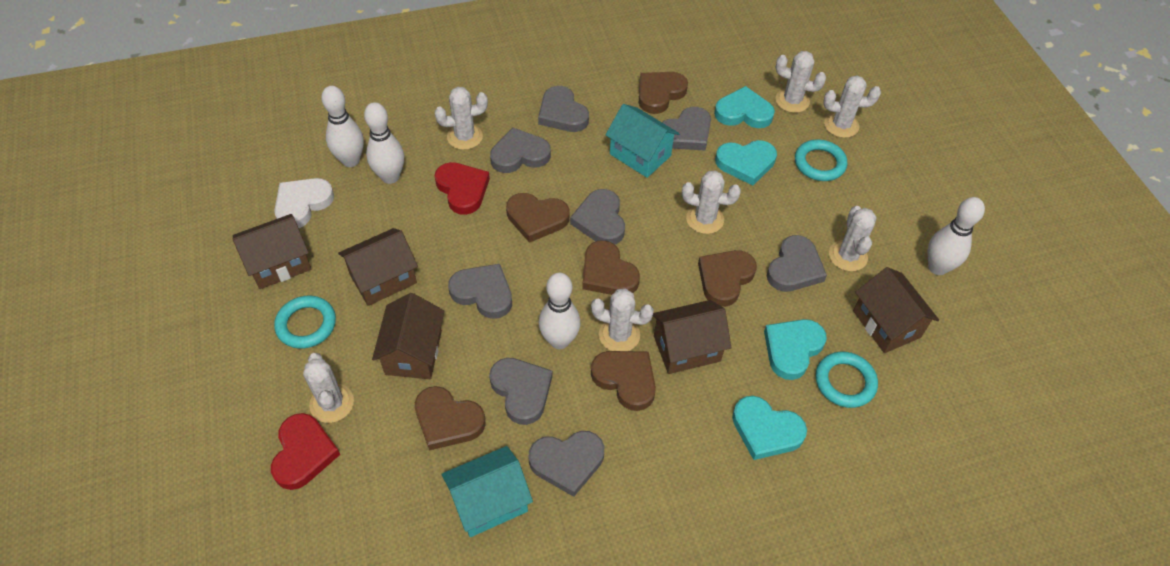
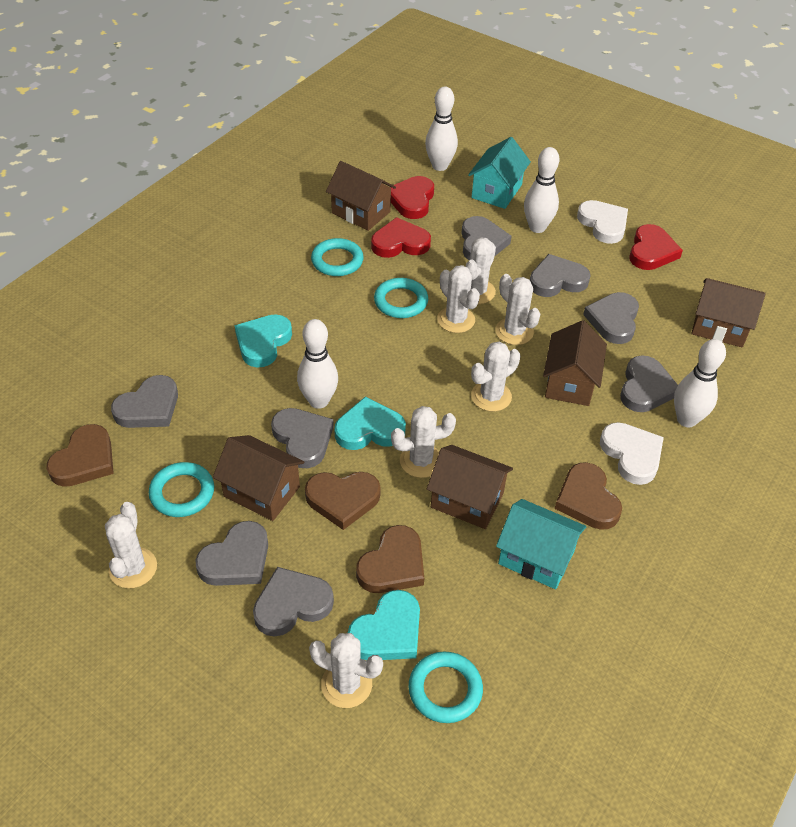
brown heart: 6 -> 4
red heart: 2 -> 3
turquoise heart: 4 -> 3
turquoise ring: 3 -> 4
white heart: 1 -> 2

